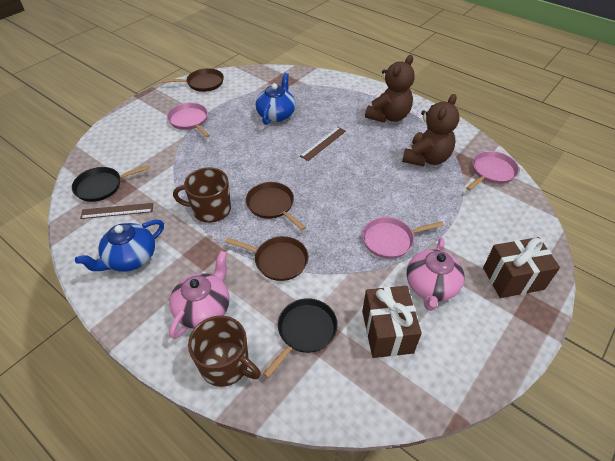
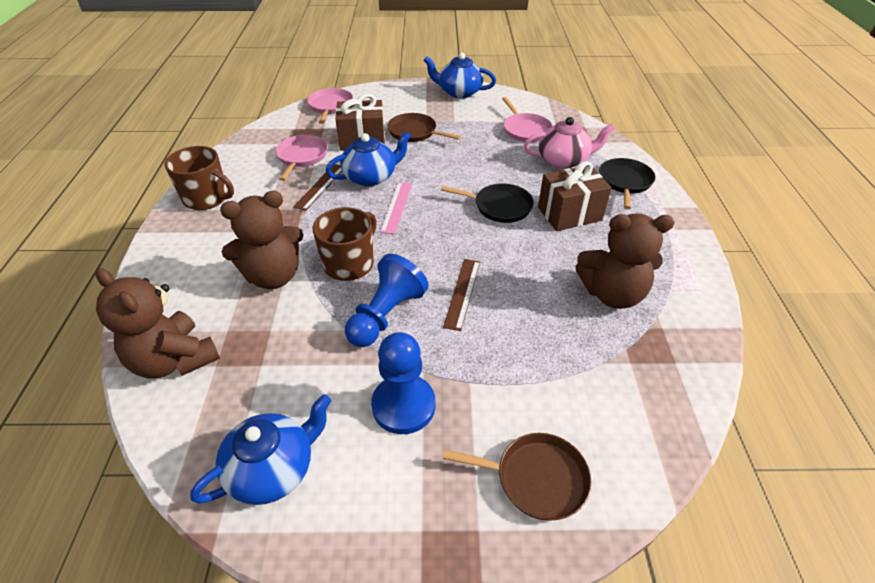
blue pawn: 0 -> 2
blue teapot: 2 -> 3
brown pan: 3 -> 2
brown teddy bear: 2 -> 3
pink ruler: 0 -> 1
pink teapot: 2 -> 1

